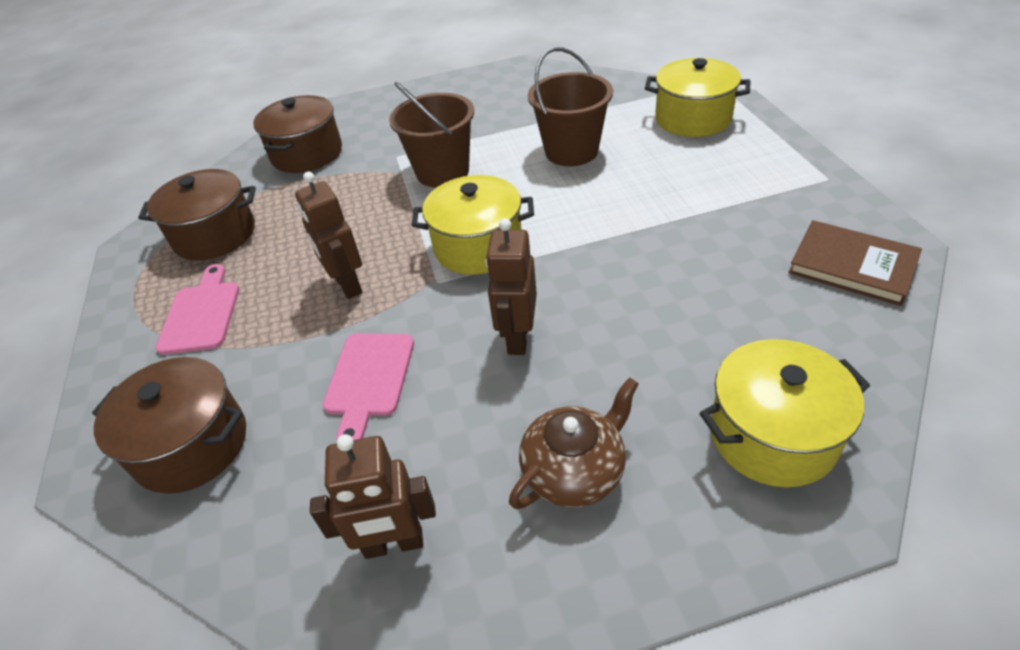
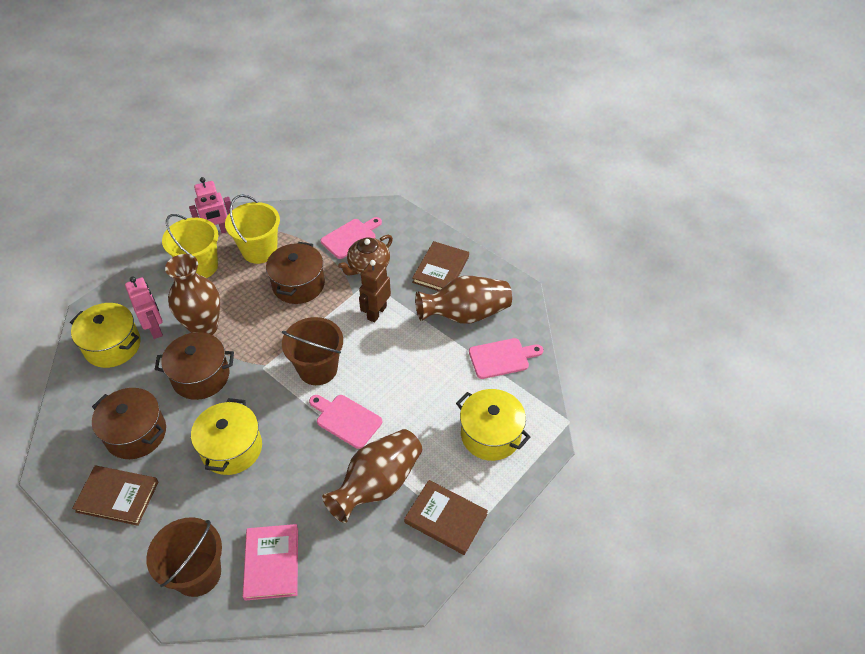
brown book: 1 -> 3
brown robot: 3 -> 1
brown vase: 0 -> 3
pink book: 0 -> 1
pink cutting board: 2 -> 3
pink robot: 0 -> 2
yellow bucket: 0 -> 2

